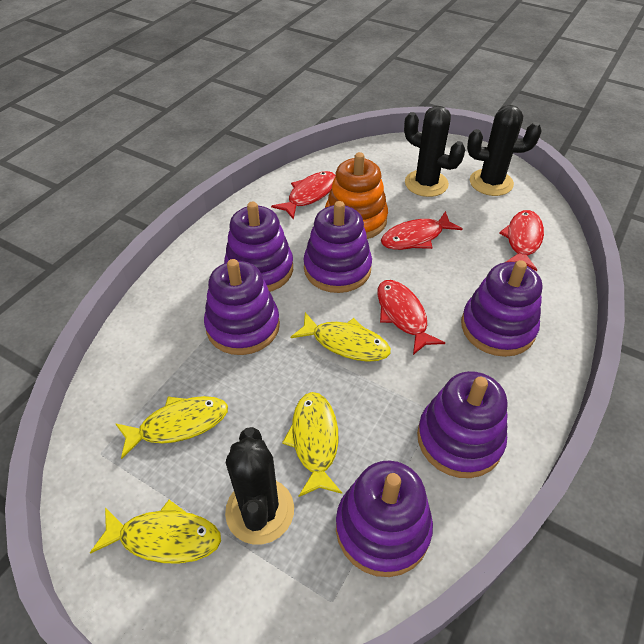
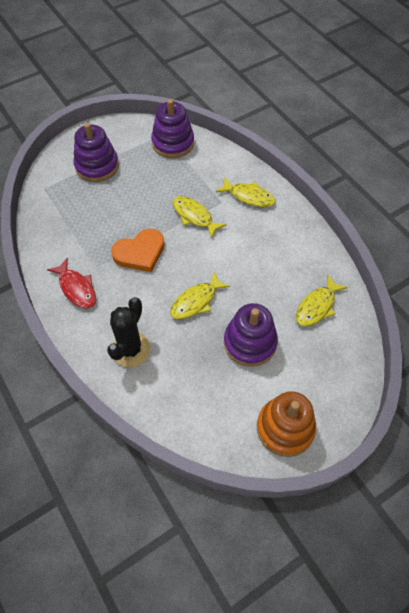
black cactus: 3 -> 1
orange heart: 0 -> 1
purple stacking toy: 6 -> 3
red fish: 4 -> 1

